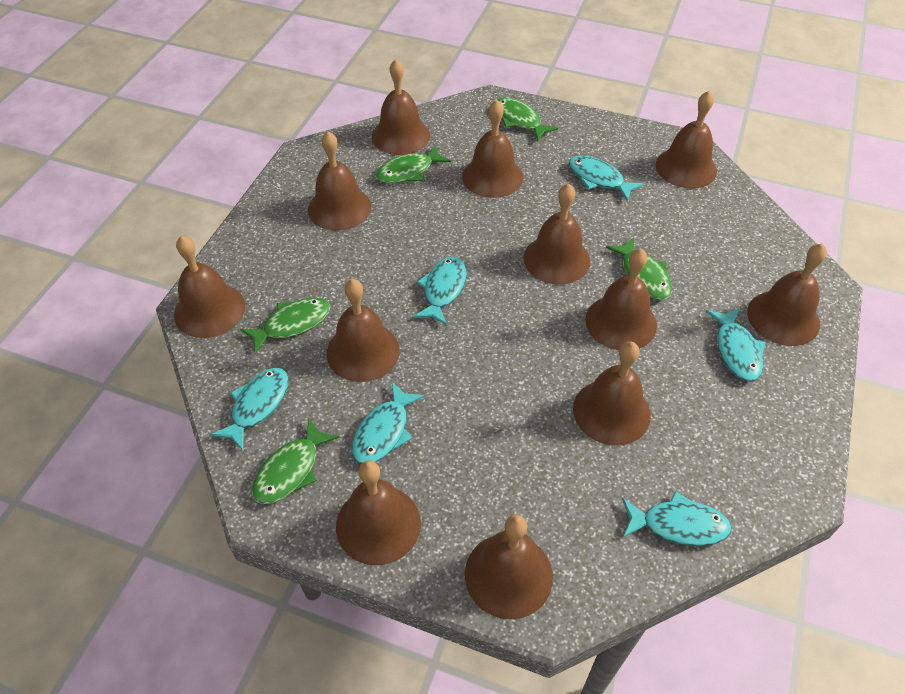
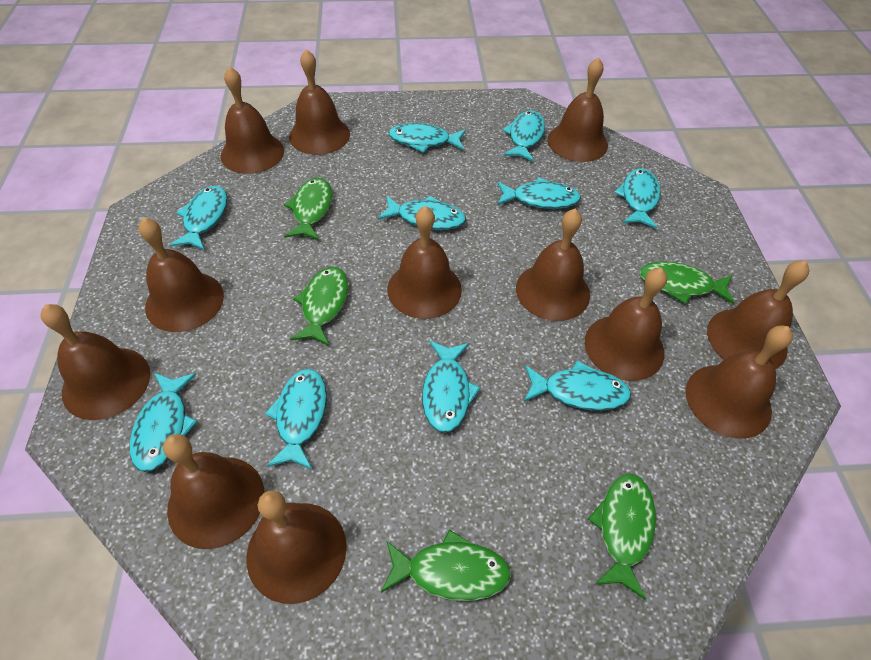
turquoise fish: 6 -> 10

